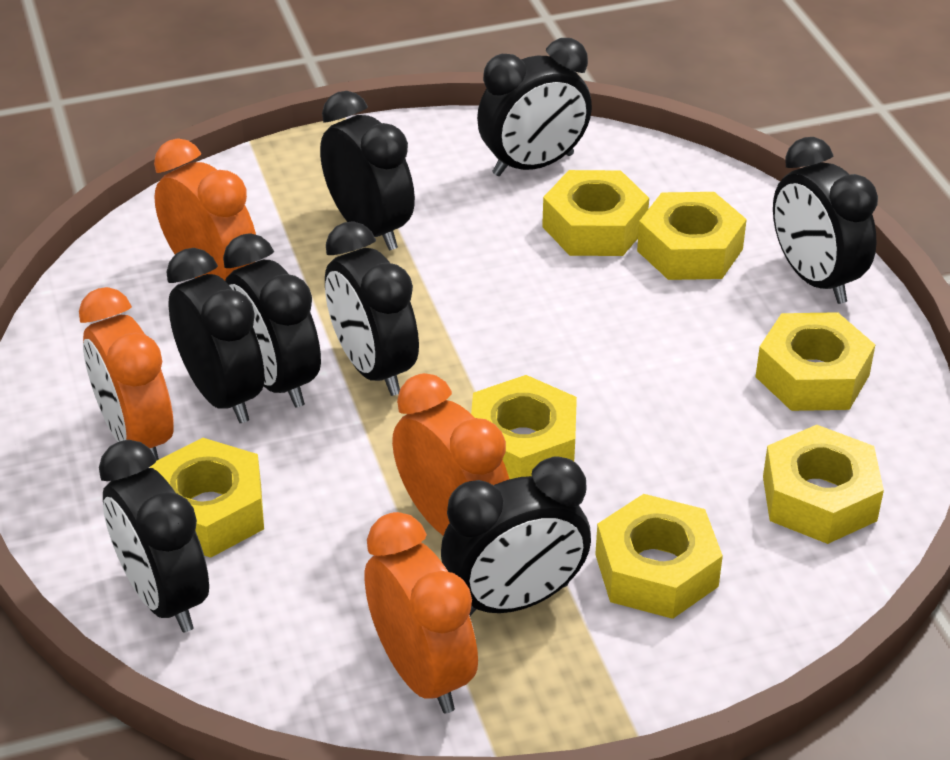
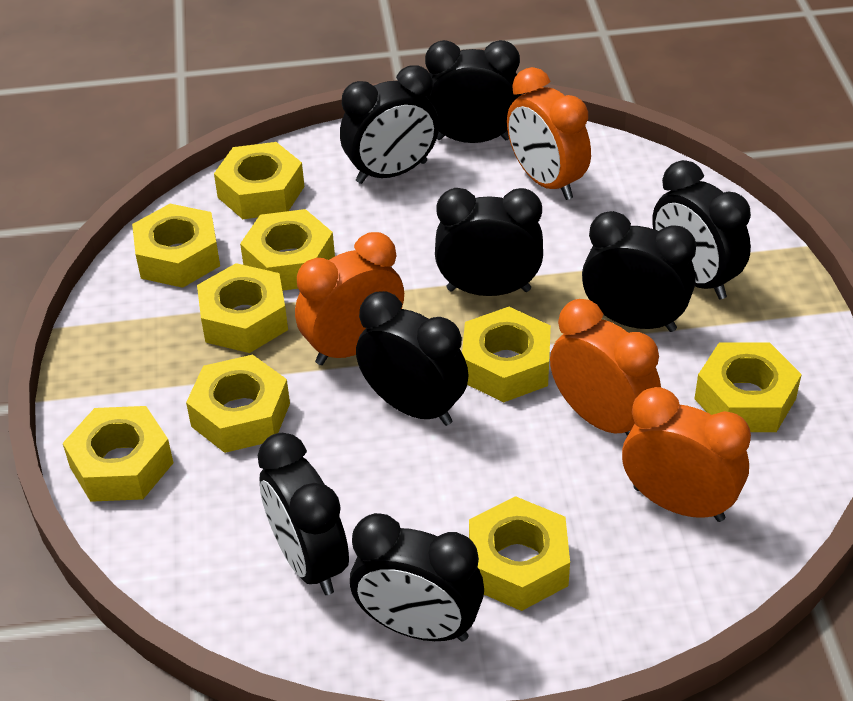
yellow nut: 7 -> 9

